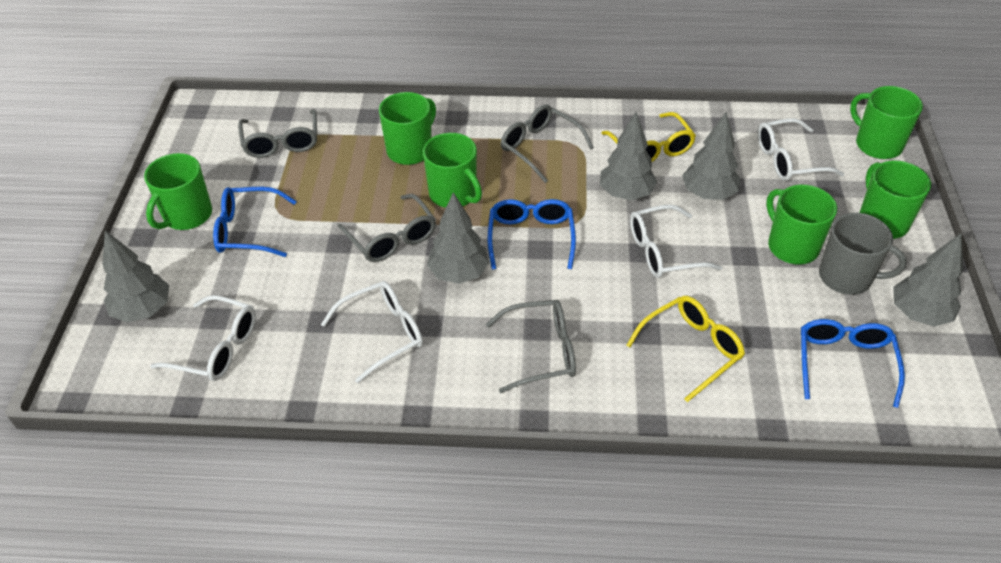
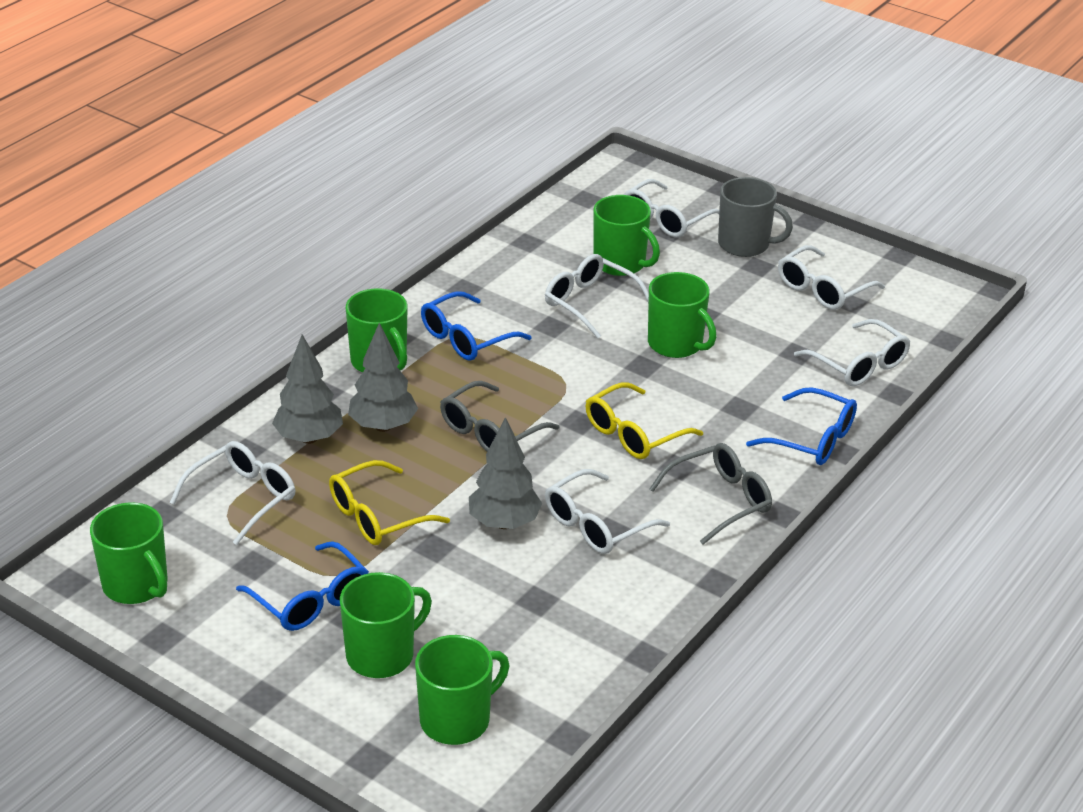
grey glasses: 4 -> 2
grey tree: 5 -> 3
white glasses: 4 -> 6

